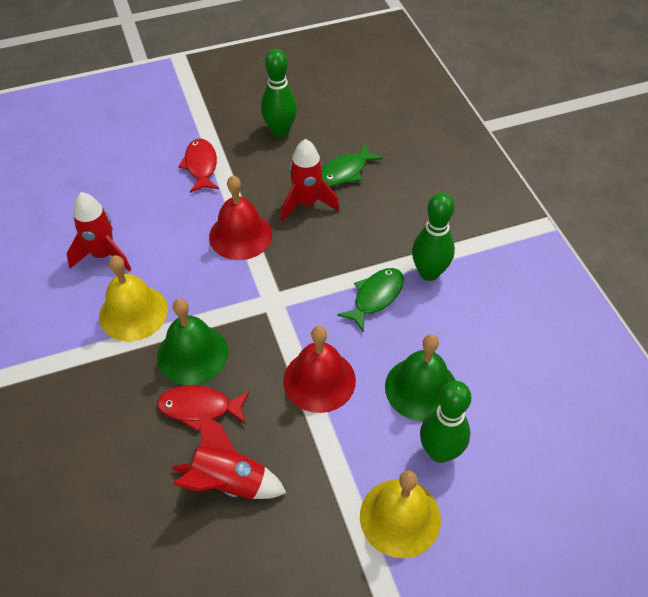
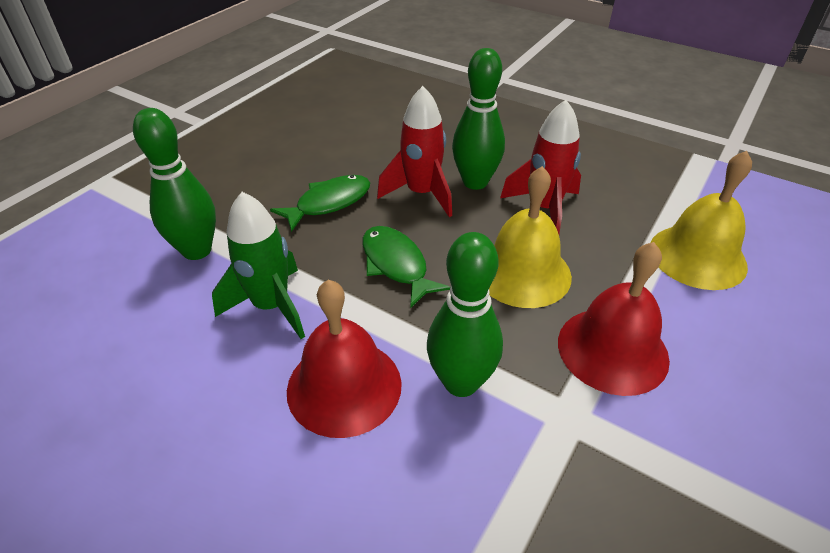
green bell: 2 -> 0
green rocket: 0 -> 1
red fish: 2 -> 0
red rocket: 3 -> 2

